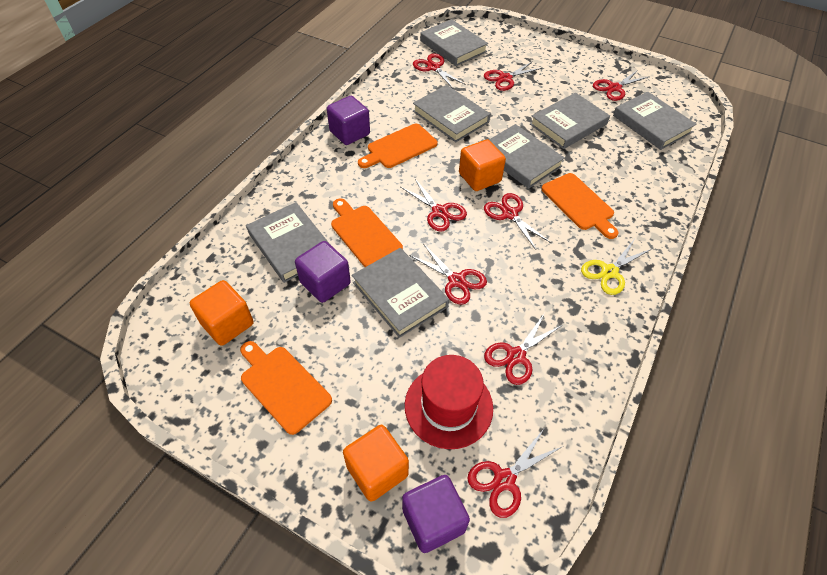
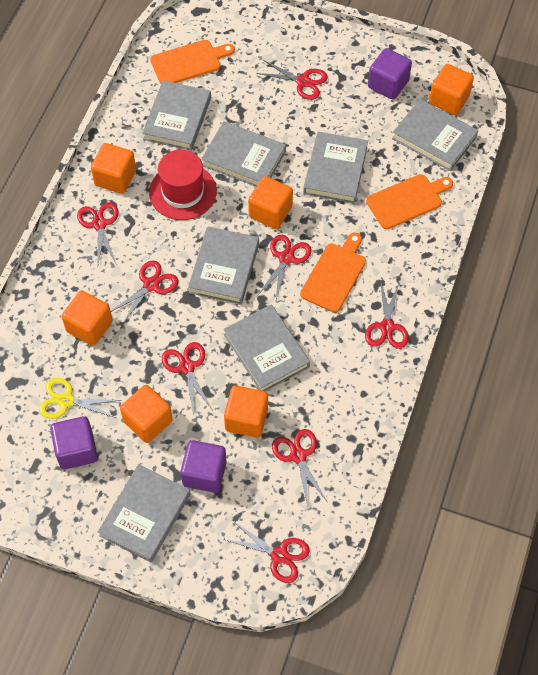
orange cube: 3 -> 6
orange cutting board: 4 -> 3

